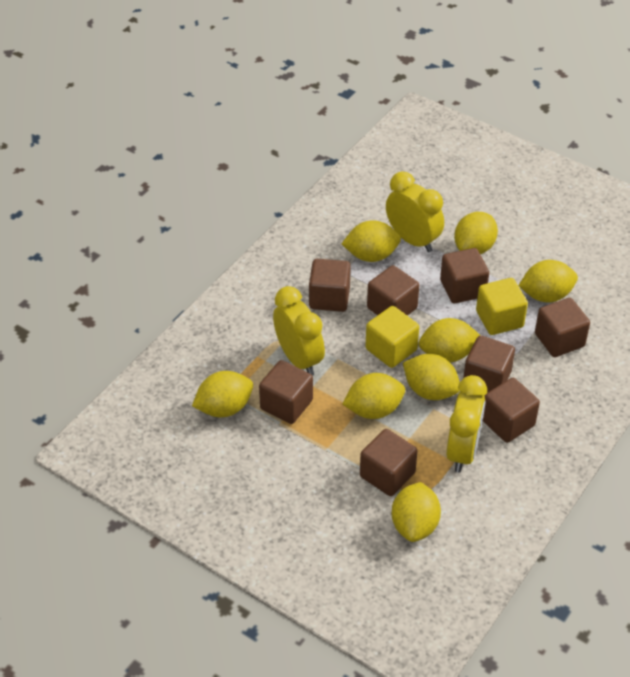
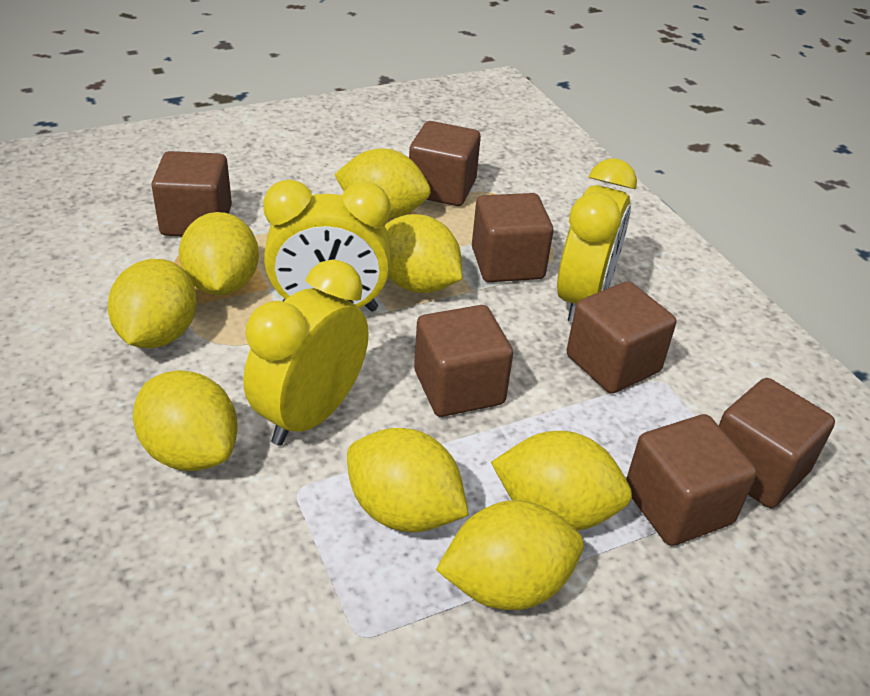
brown cube: 8 -> 7
yellow cube: 2 -> 0

